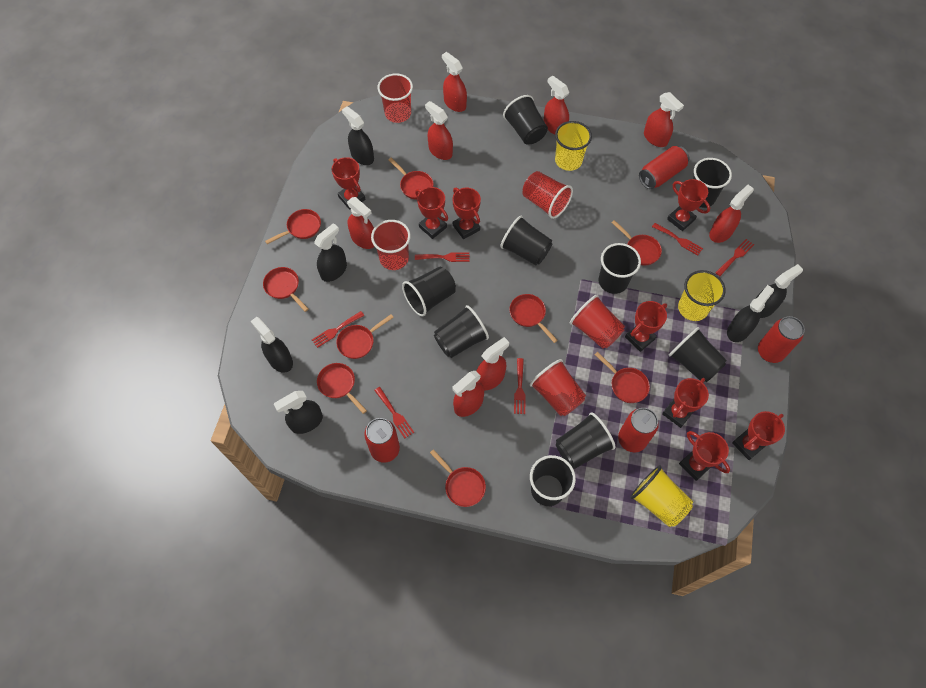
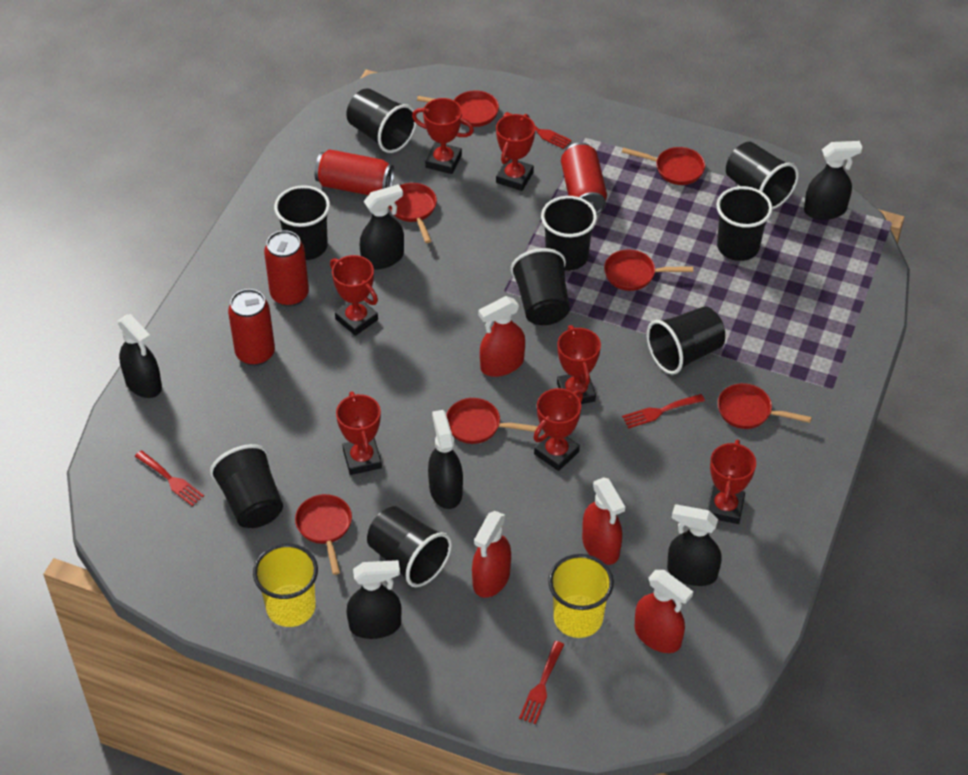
red cup: 5 -> 0
red fork: 6 -> 4
red pan: 9 -> 7
red spray bottle: 8 -> 4
red trophy: 8 -> 7
yellow cup: 3 -> 2

